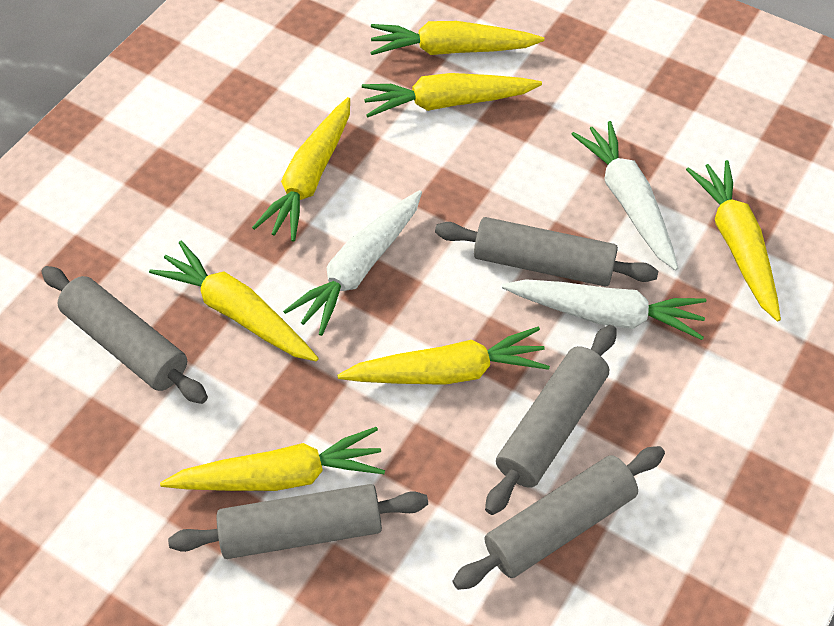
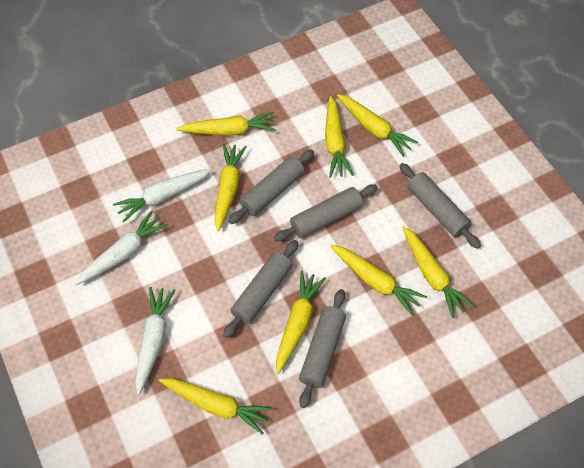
yellow carrot: 7 -> 8

